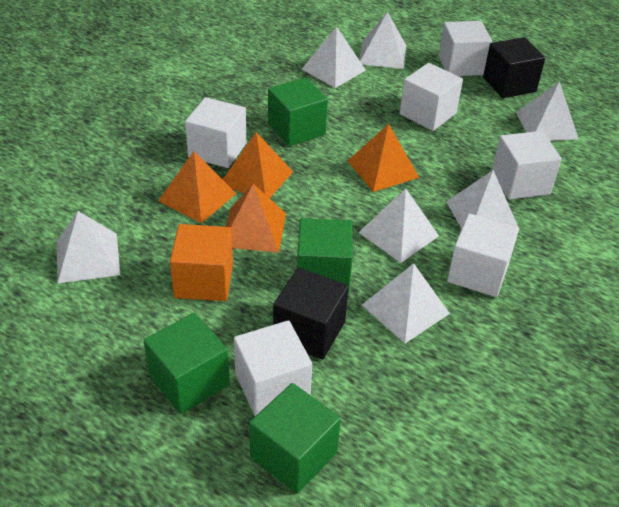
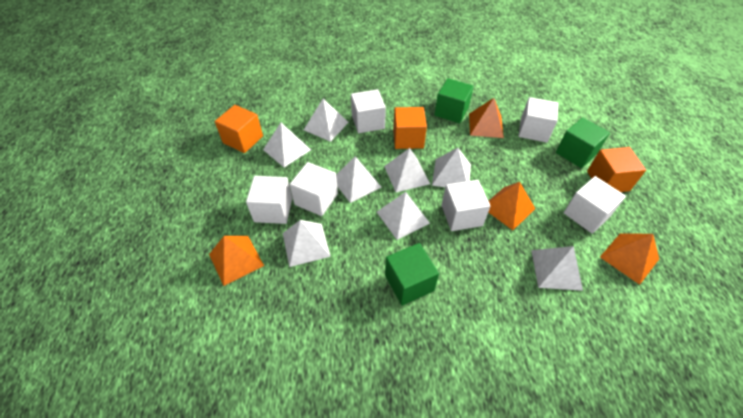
black cube: 2 -> 0
green cube: 4 -> 3
orange cube: 1 -> 3
white pyramid: 7 -> 8

